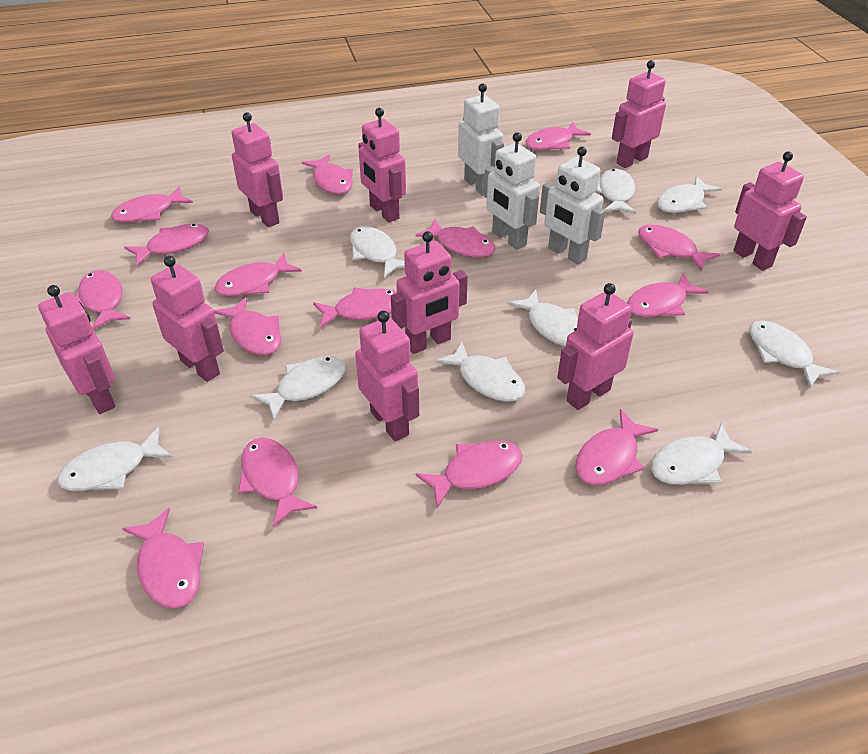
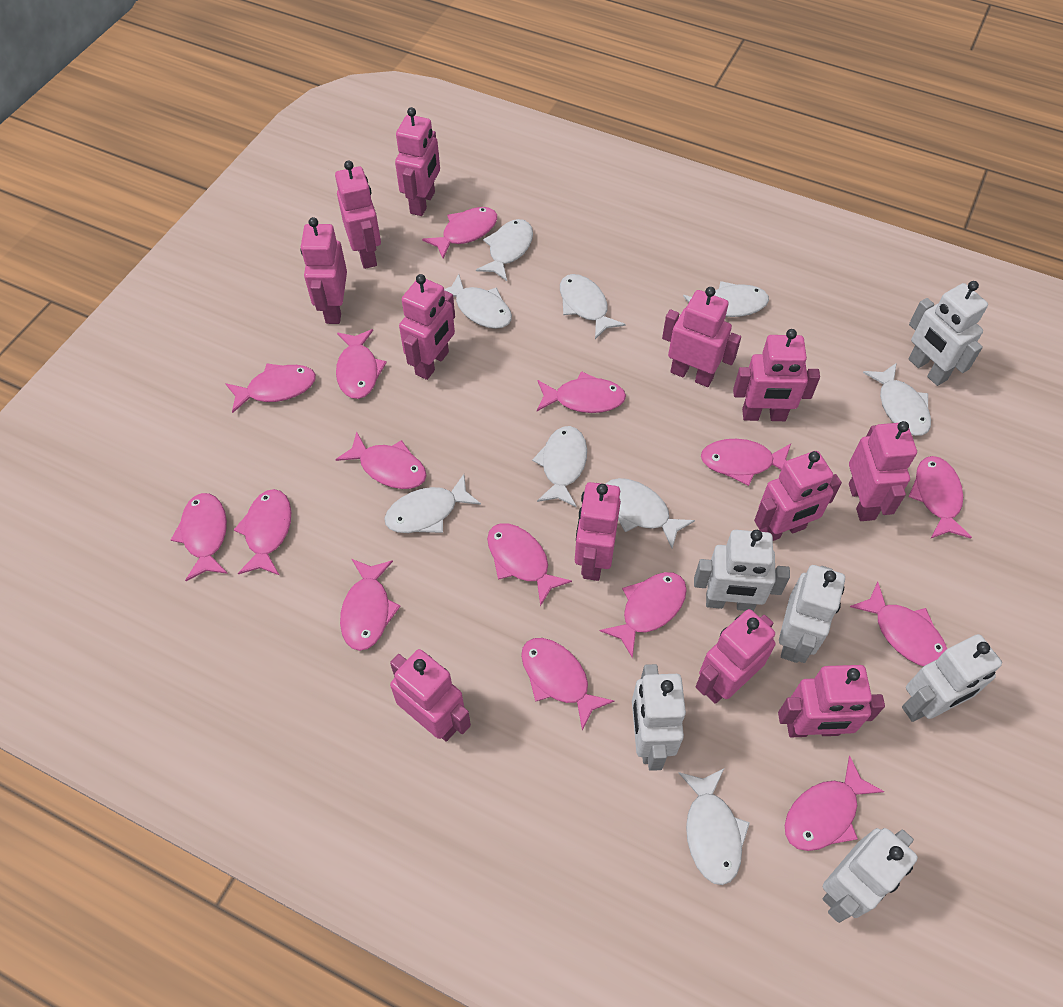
pink robot: 9 -> 12
white robot: 3 -> 6

